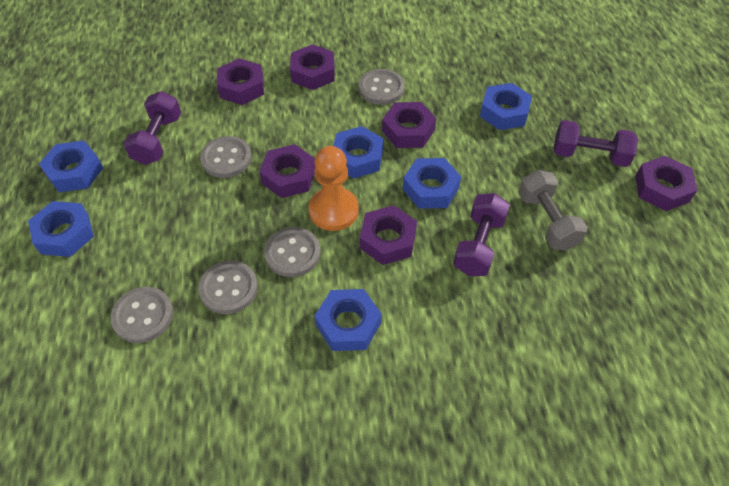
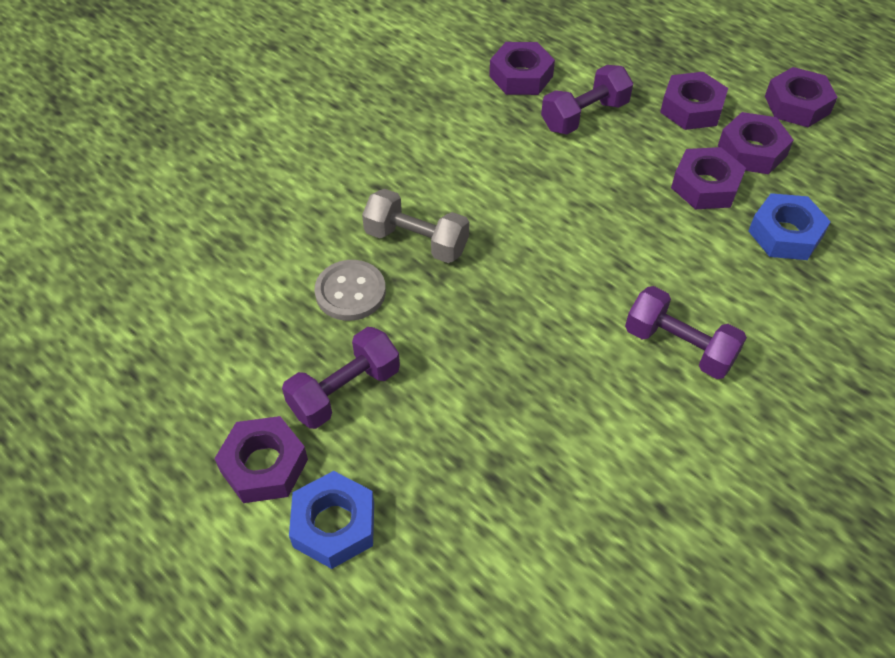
blue nut: 6 -> 2
grey button: 5 -> 1
orange pawn: 1 -> 0

